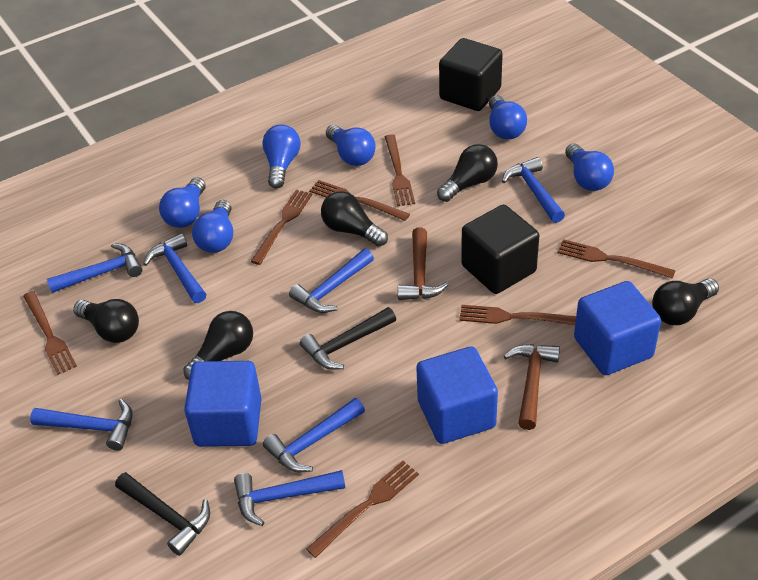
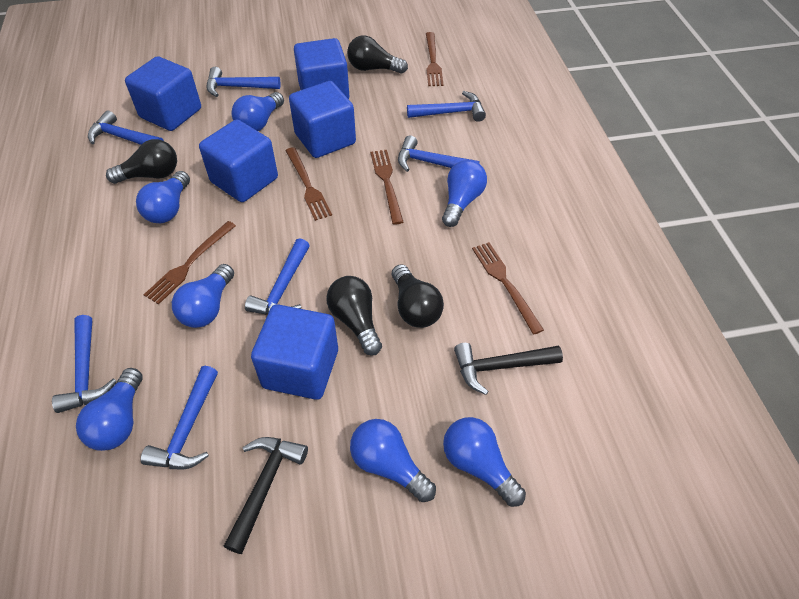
black cube: 2 -> 0
black light bulb: 5 -> 4
blue cube: 3 -> 5
blue light bulb: 6 -> 7
brown fork: 7 -> 5
brown hammer: 2 -> 0

